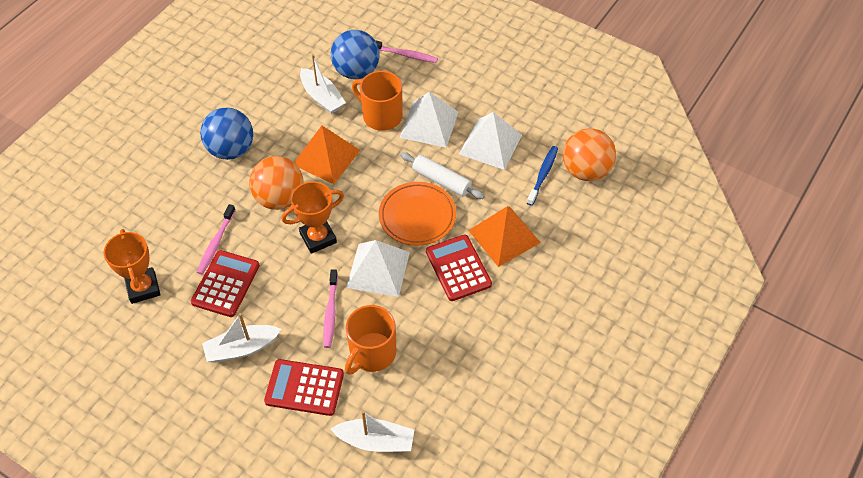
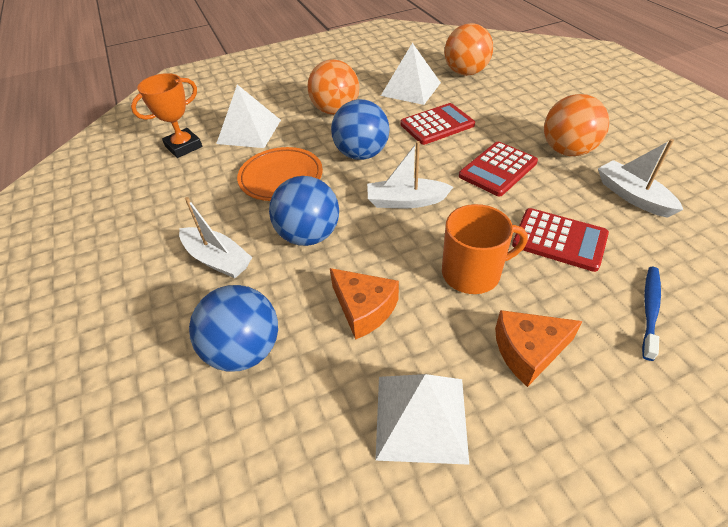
blue ball: 2 -> 3
orange ball: 2 -> 3
orange cheese: 0 -> 2
orange mug: 2 -> 1
orange pyramid: 2 -> 0
orange trophy: 2 -> 1
pink toothbrush: 3 -> 0
white rolling pin: 1 -> 0

